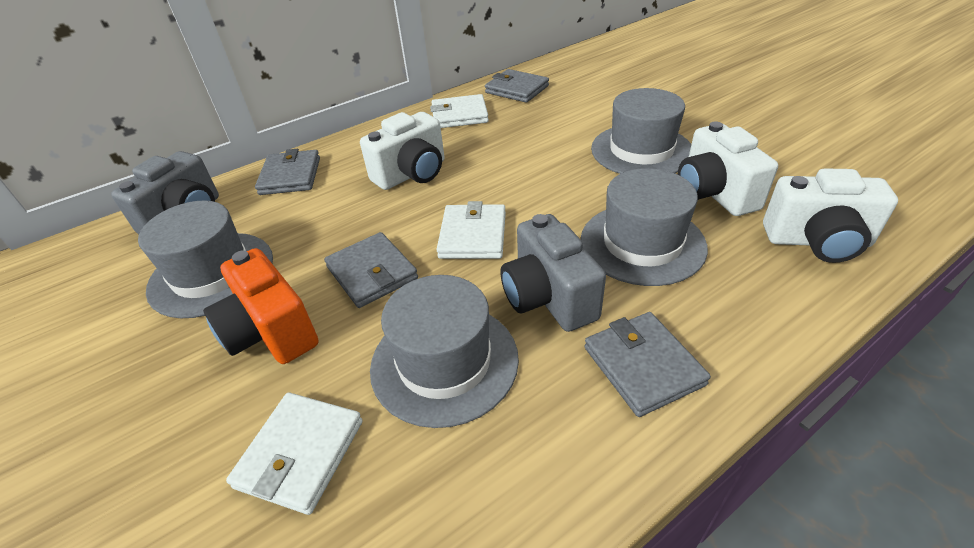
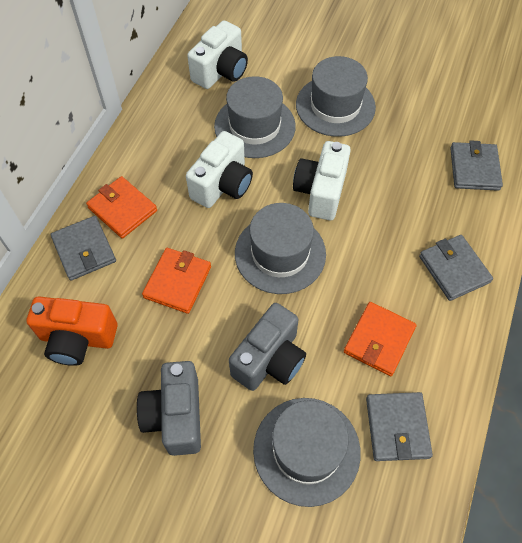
orange wallet: 0 -> 3
white wallet: 3 -> 0

